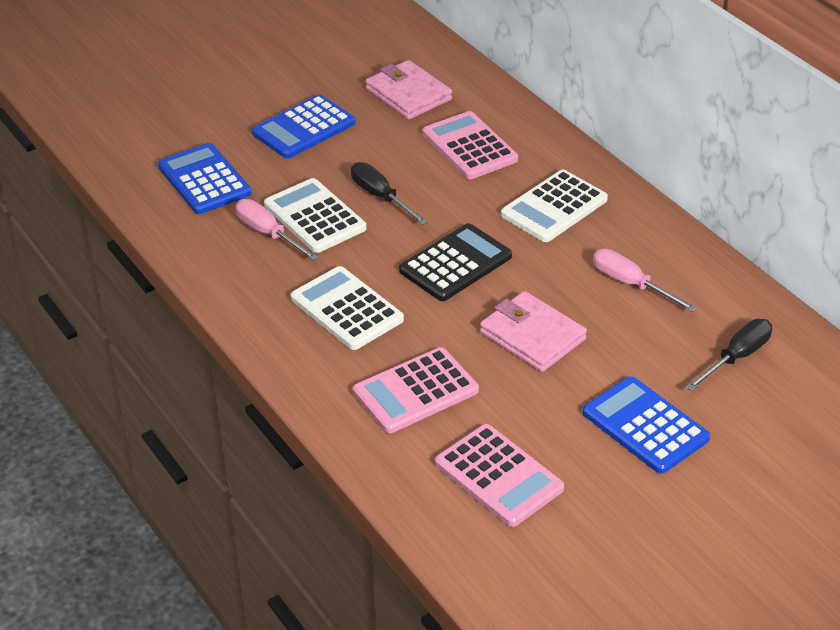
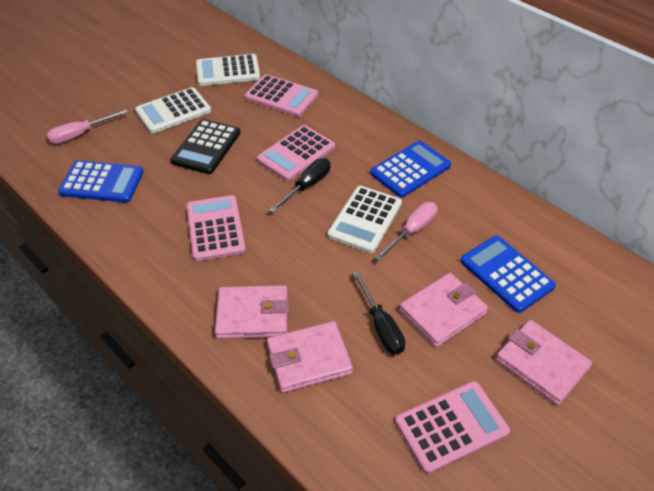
pink calculator: 3 -> 4
pink wallet: 2 -> 4

